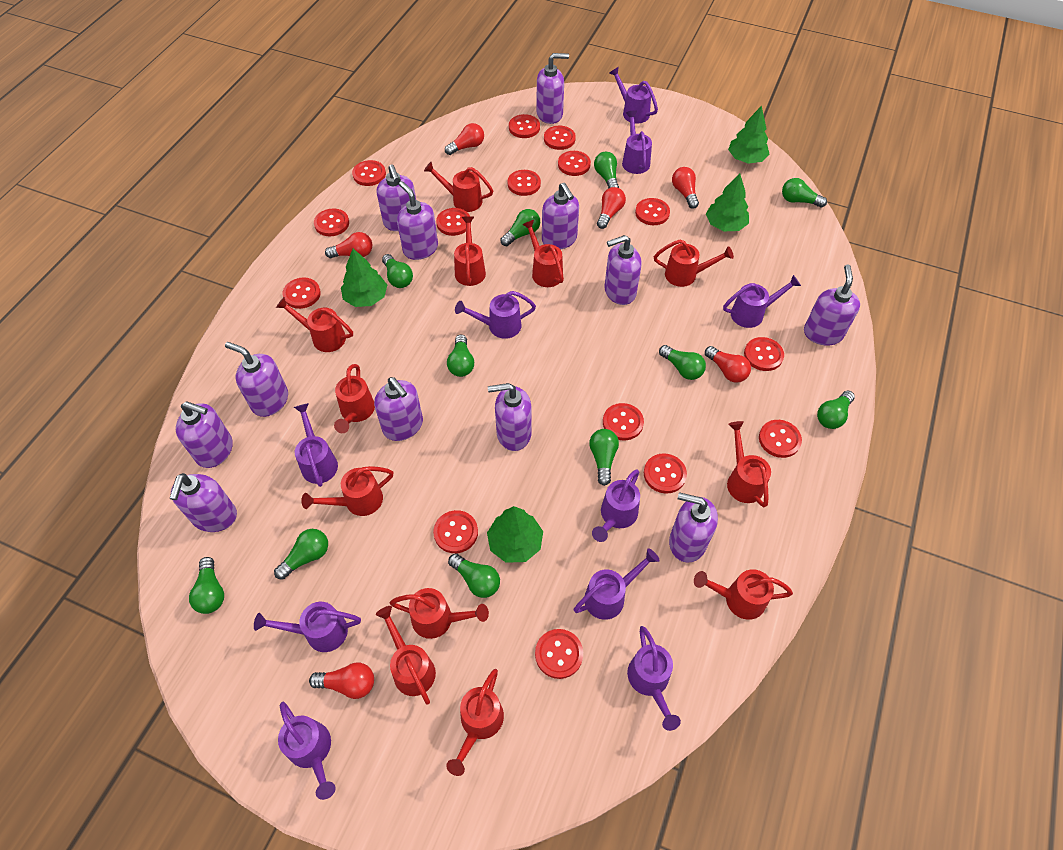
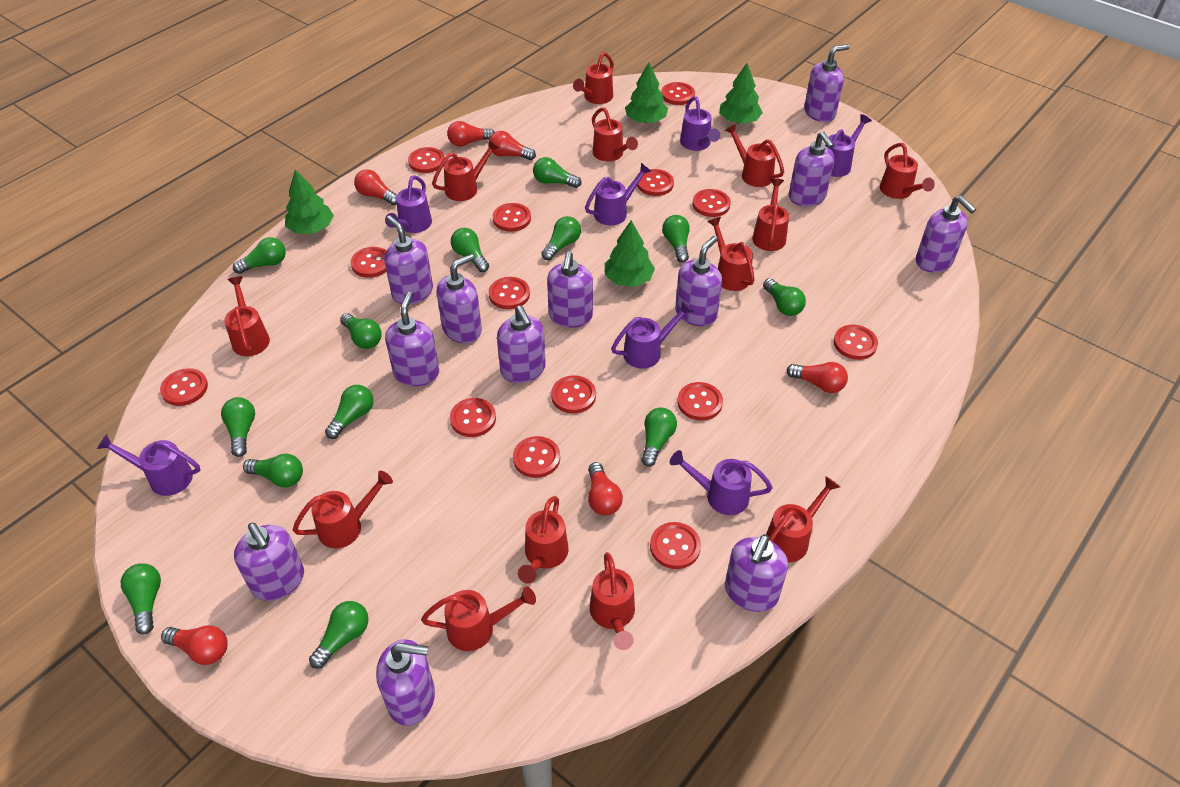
green light bulb: 11 -> 13
purple watering can: 10 -> 7
red button: 15 -> 14
red watering can: 12 -> 13

